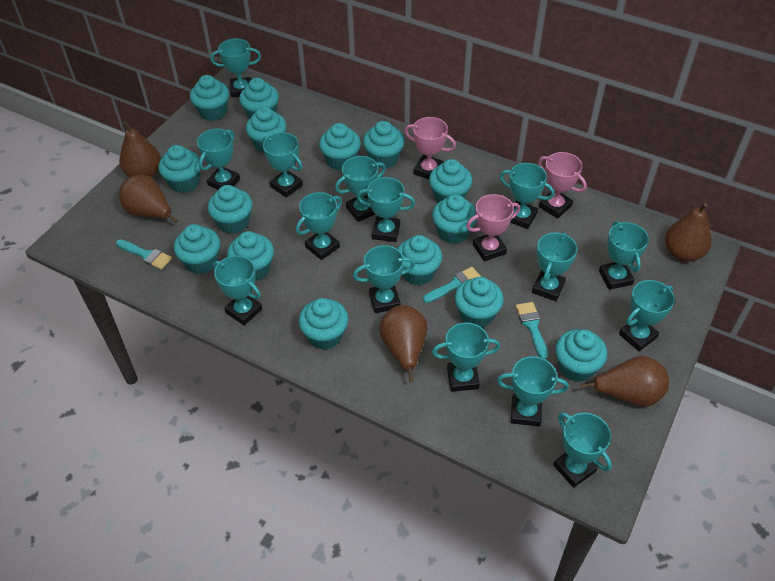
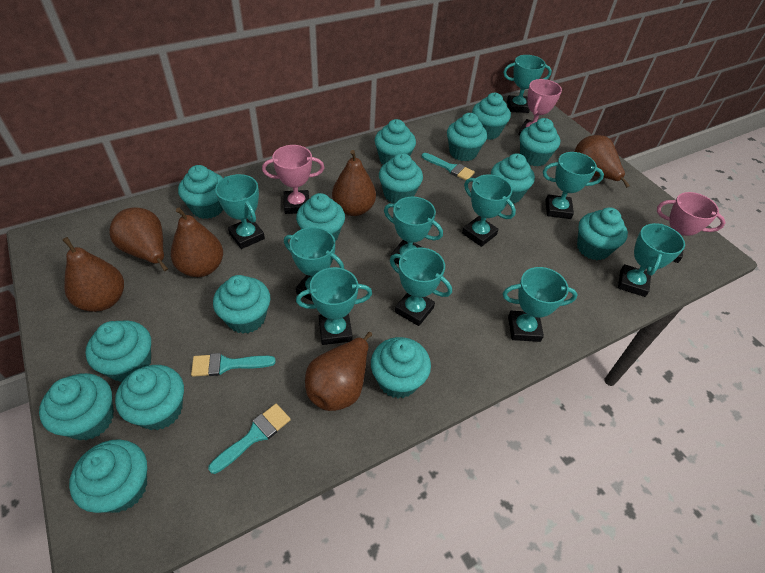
brown pear: 5 -> 6
turquoise trophy: 15 -> 10

